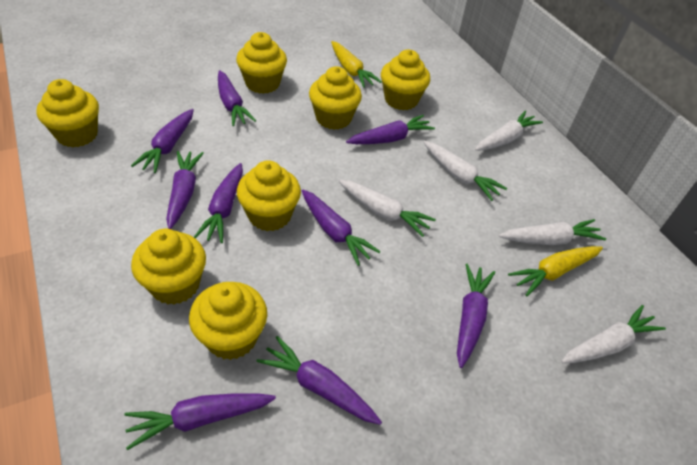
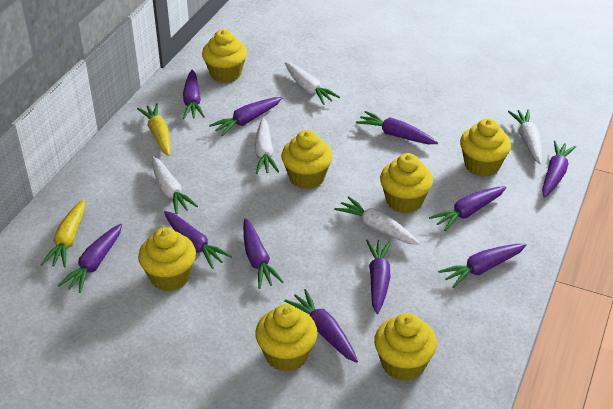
purple carrot: 9 -> 11

